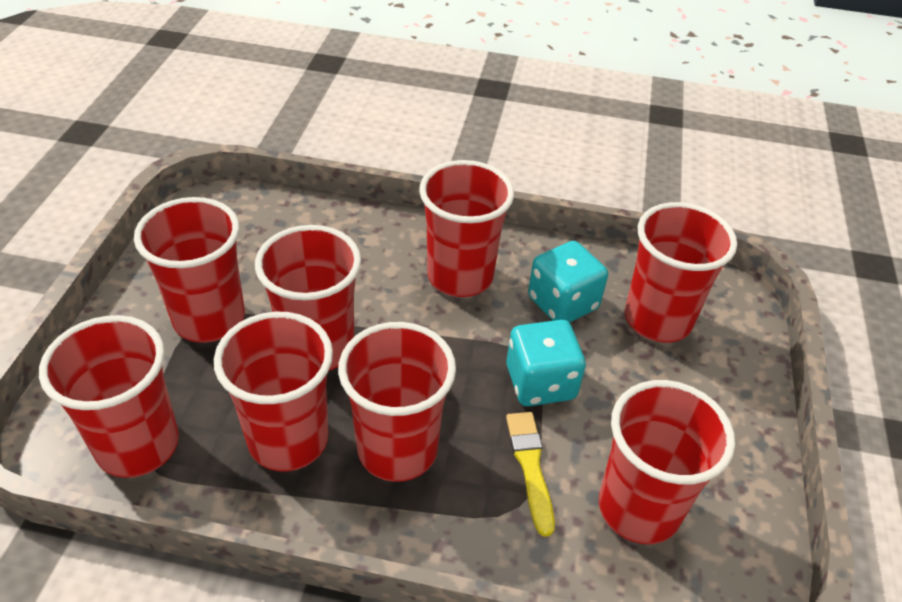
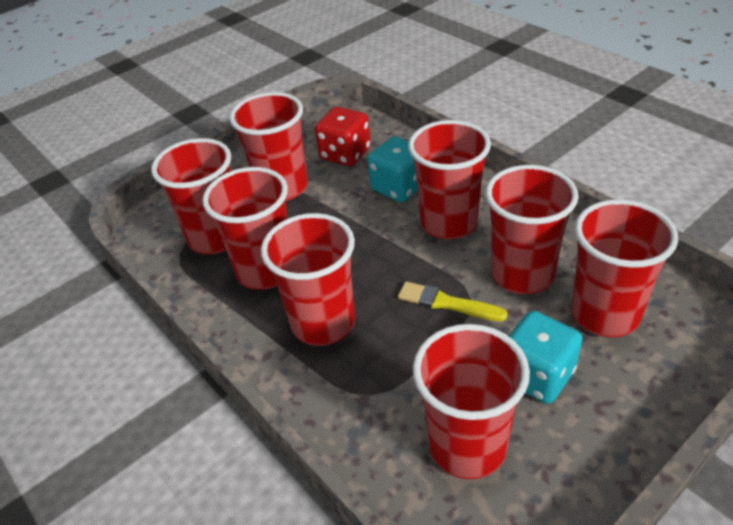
red dice: 0 -> 1

